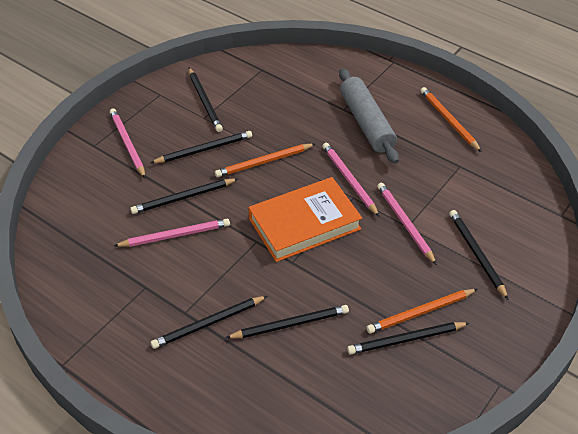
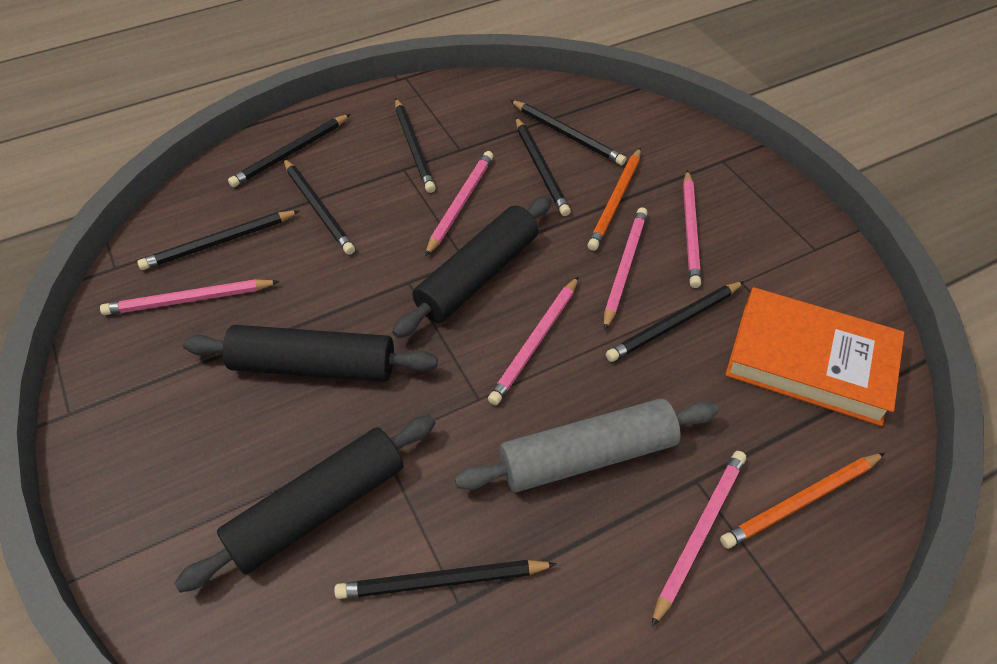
black pencil: 7 -> 8
black rolling pin: 0 -> 3
orange pencil: 3 -> 2
pink pencil: 4 -> 6

